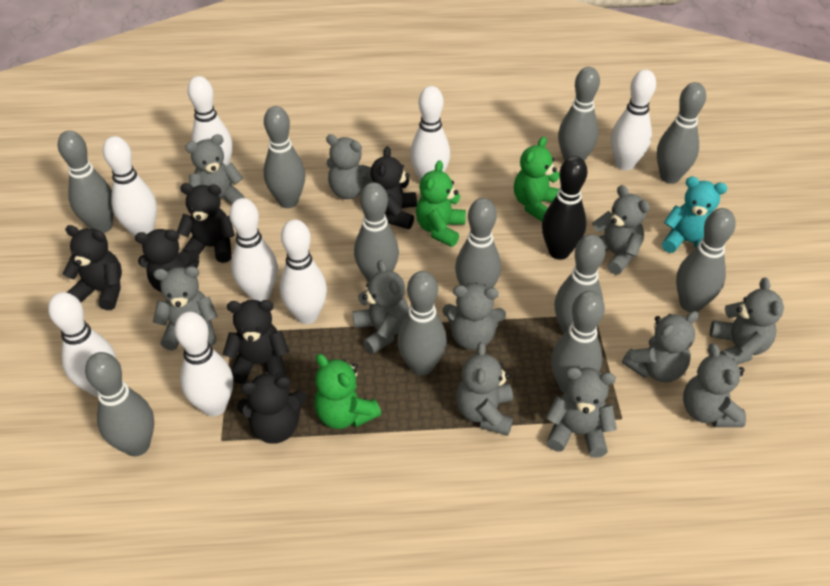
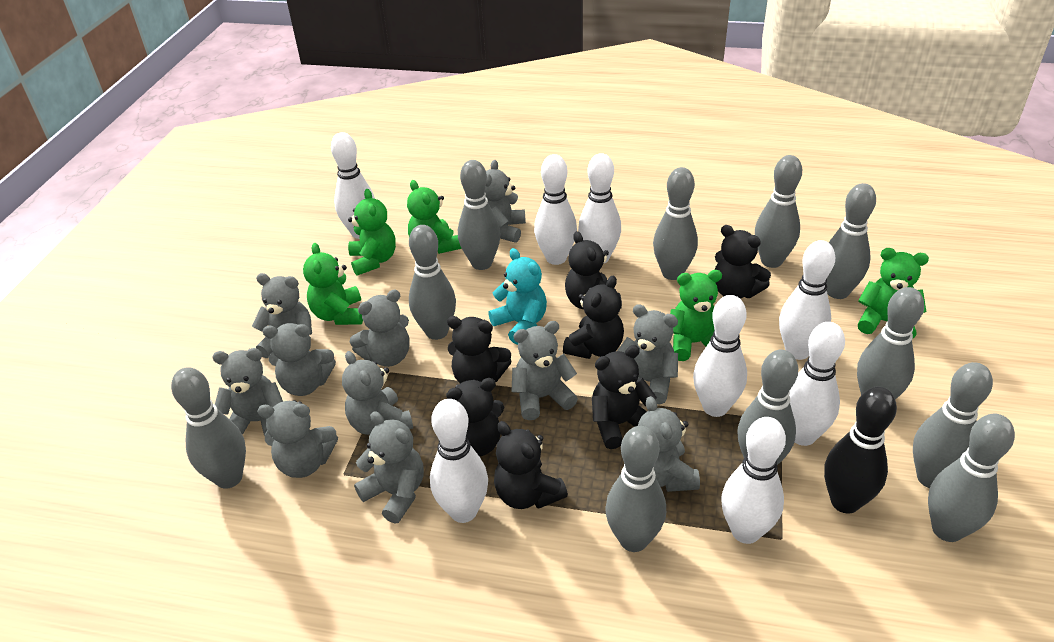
black teddy bear: 6 -> 7
green teddy bear: 3 -> 5

